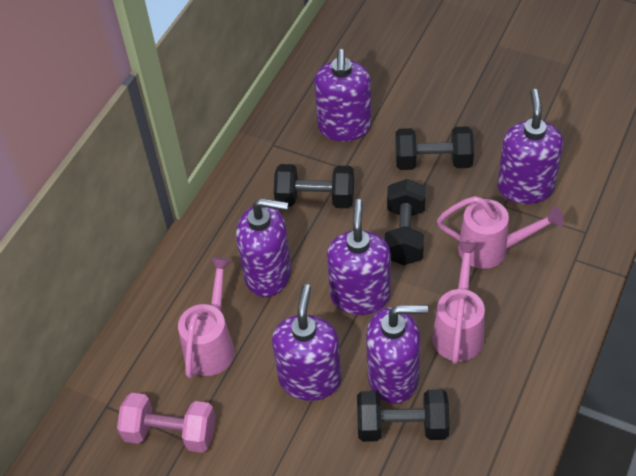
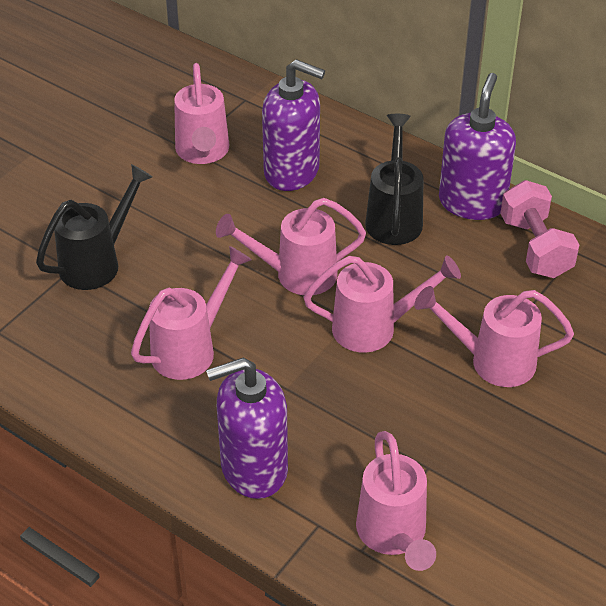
black dumbbell: 4 -> 0
black watering can: 0 -> 2
pink watering can: 3 -> 6
purple soap dispenser: 6 -> 3

